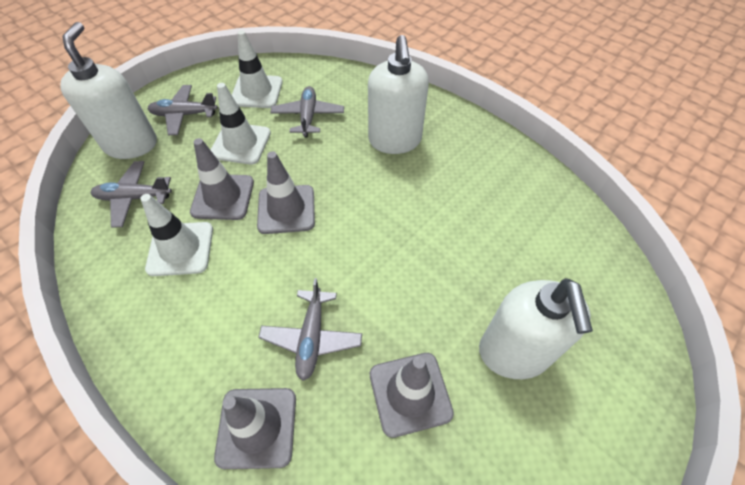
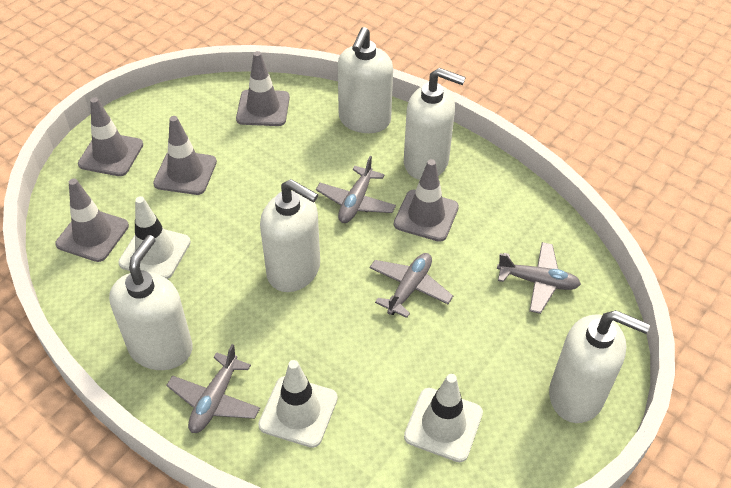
grey traffic cone: 4 -> 5
white soap dispenser: 3 -> 5

